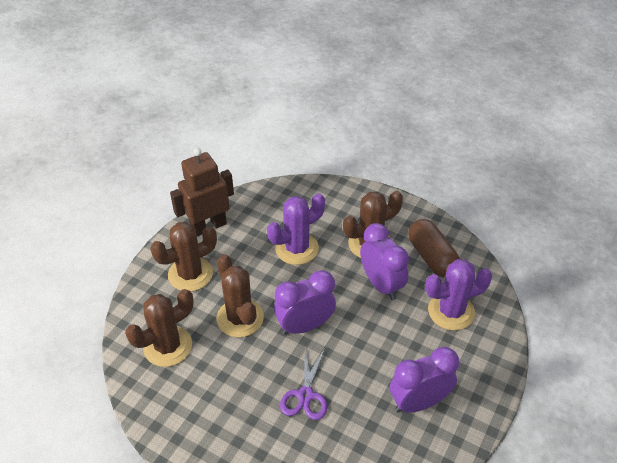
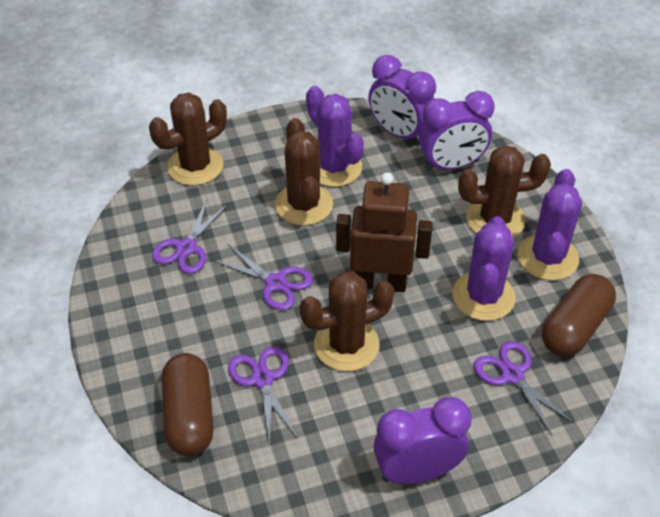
brown capsule: 1 -> 2
purple cactus: 2 -> 3
purple scissors: 1 -> 4

